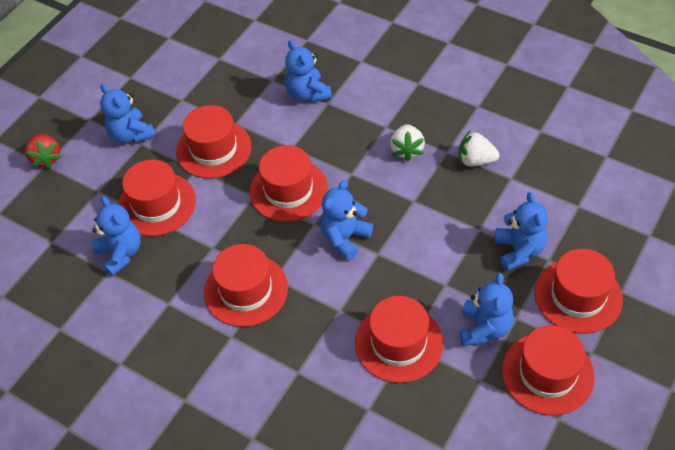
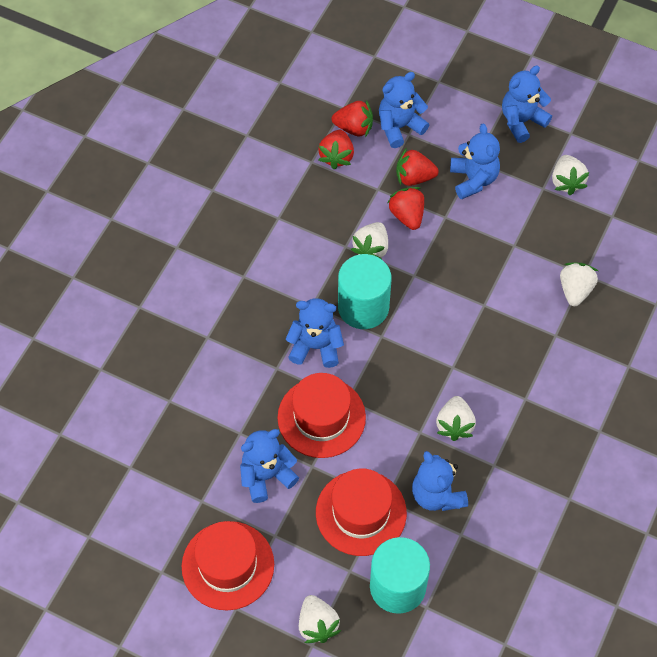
red hat: 7 -> 3
red strawberry: 1 -> 4
turquoise cylinder: 0 -> 2
white strawberry: 2 -> 5

